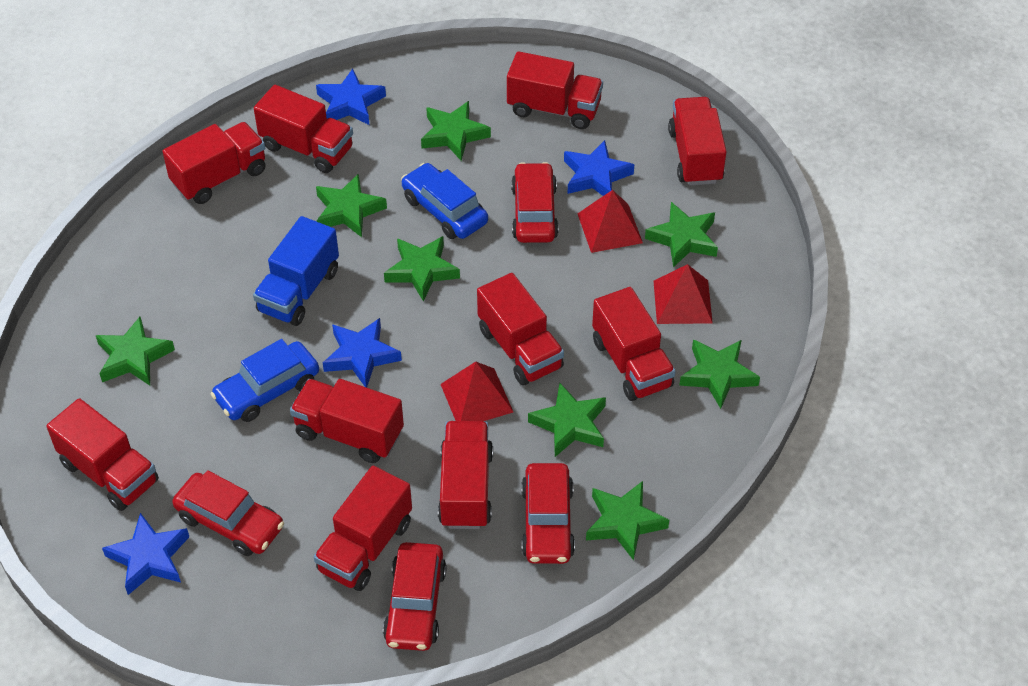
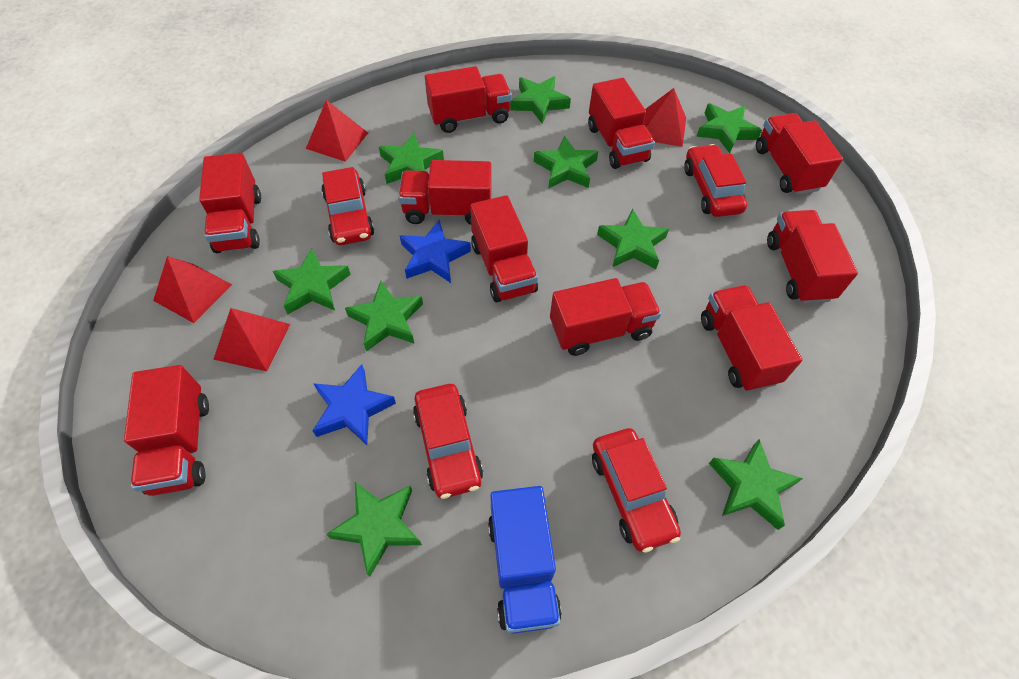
blue car: 2 -> 0
blue star: 4 -> 2
green star: 8 -> 9
red pyramid: 3 -> 4

